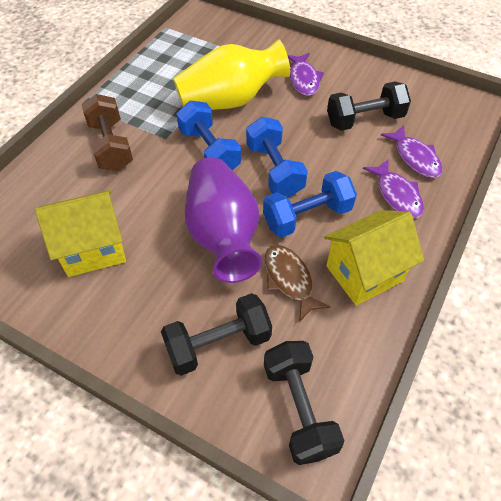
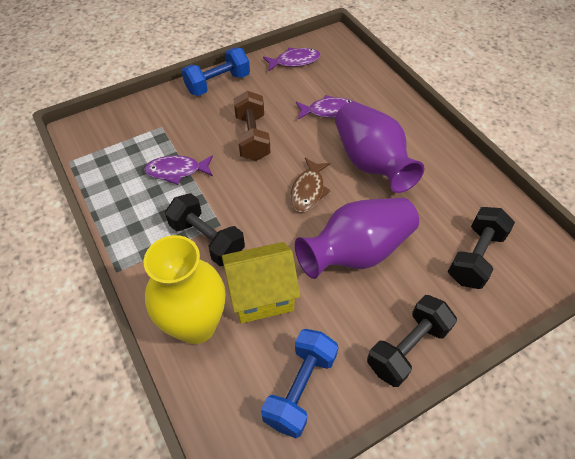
blue dumbbell: 3 -> 2
purple vase: 1 -> 2
yellow house: 2 -> 1

